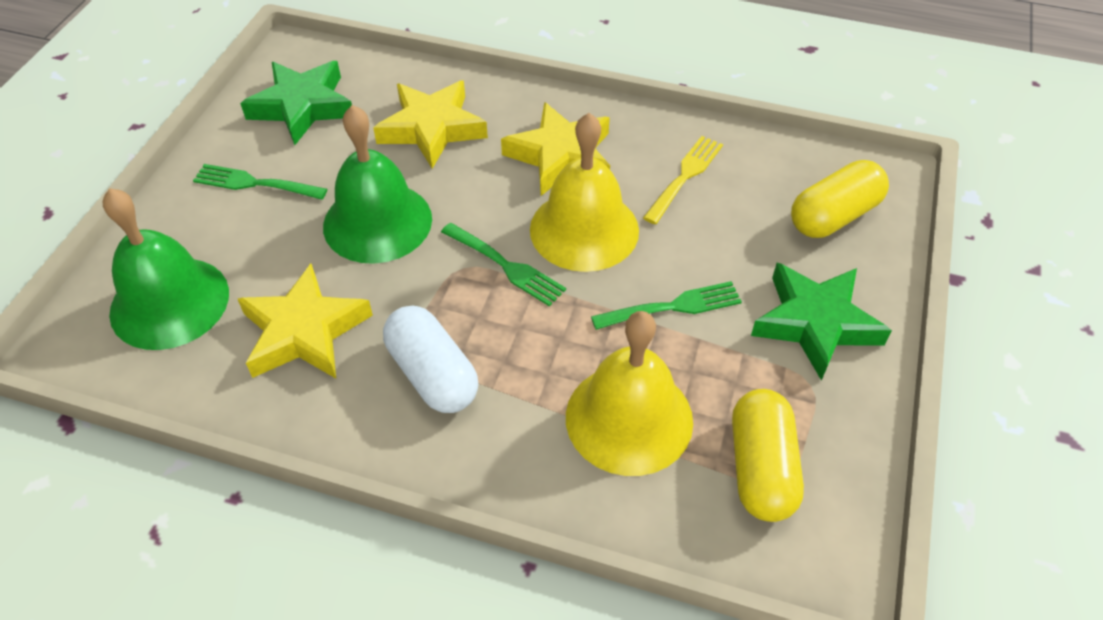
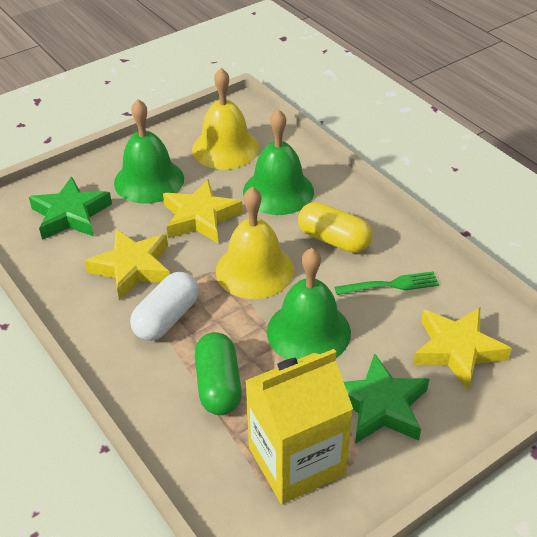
green bell: 2 -> 3
green capsule: 0 -> 1
green fork: 3 -> 1
yellow capsule: 2 -> 1
yellow carton: 0 -> 1
yellow fork: 1 -> 0

